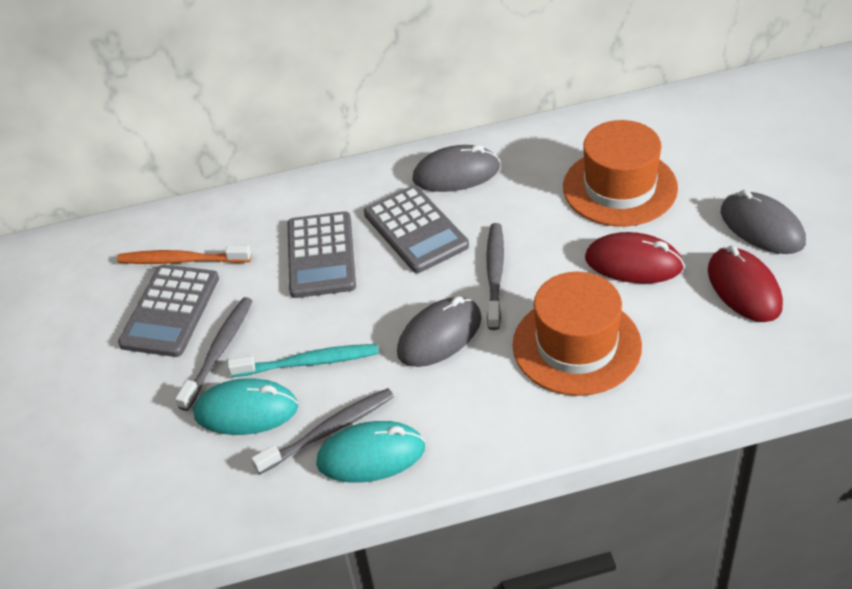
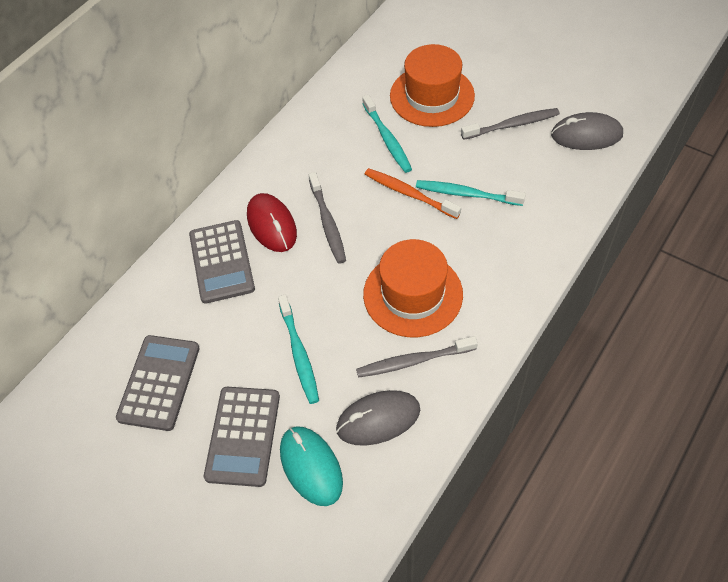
grey mouse: 3 -> 2
red mouse: 2 -> 1
turquoise mouse: 2 -> 1
turquoise toothbrush: 1 -> 3

